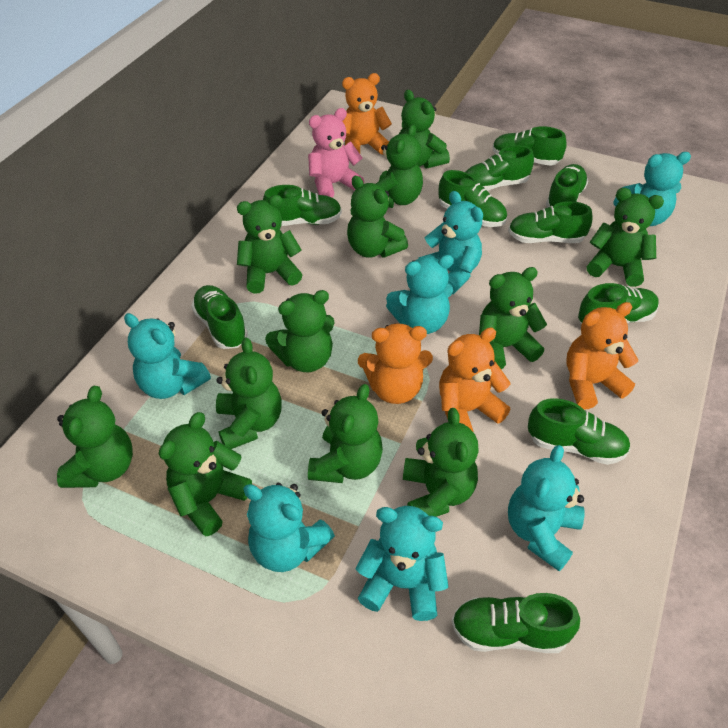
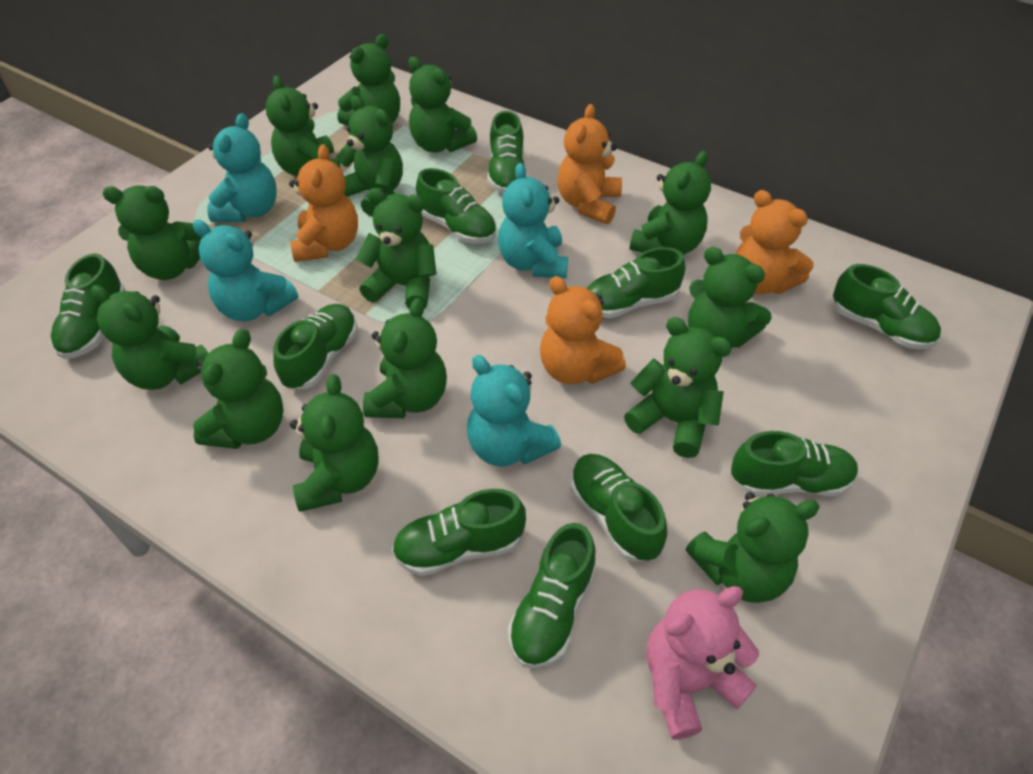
green teddy bear: 12 -> 14
turquoise teddy bear: 7 -> 4

